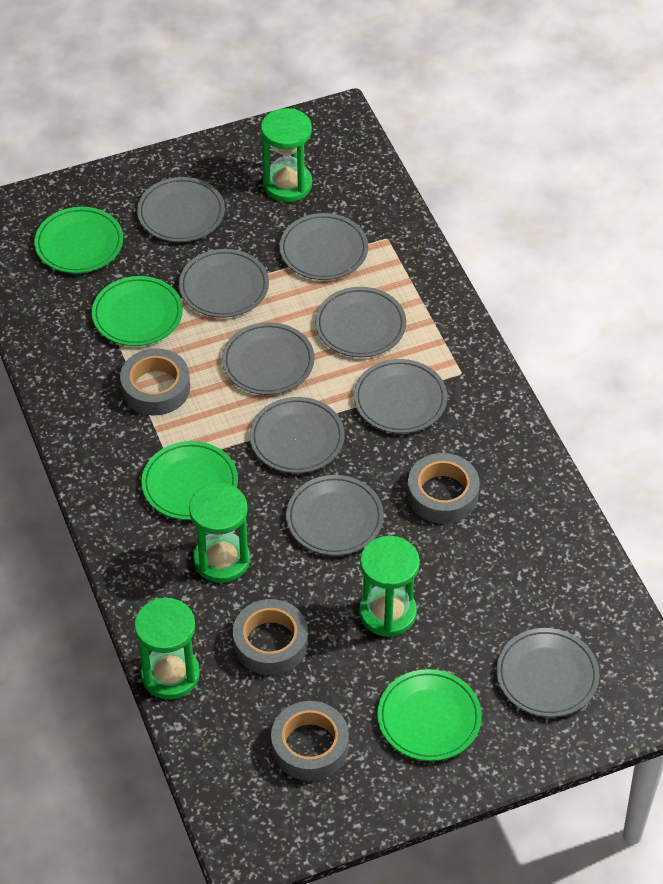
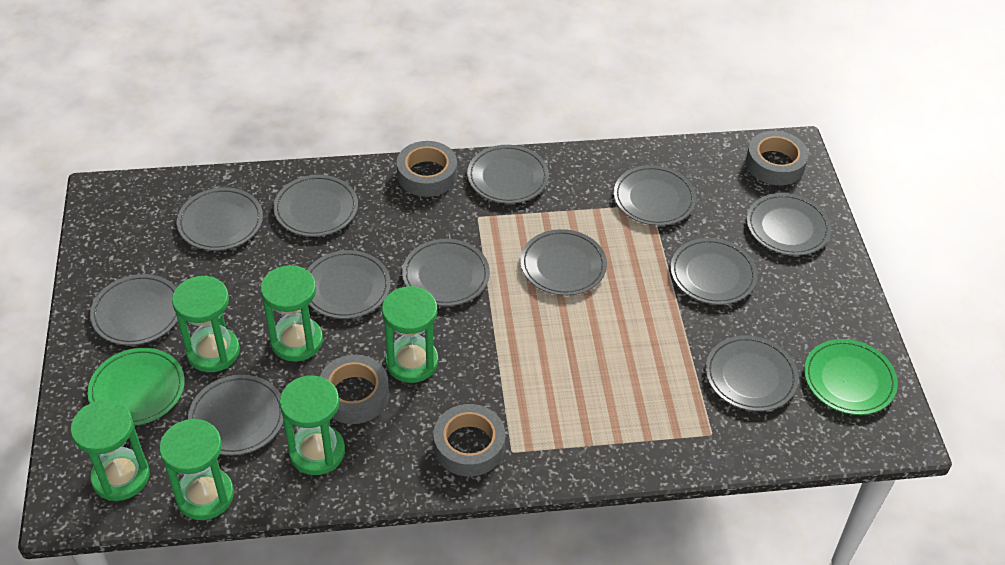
green hourglass: 4 -> 6
green plate: 4 -> 2
grey plate: 9 -> 12

